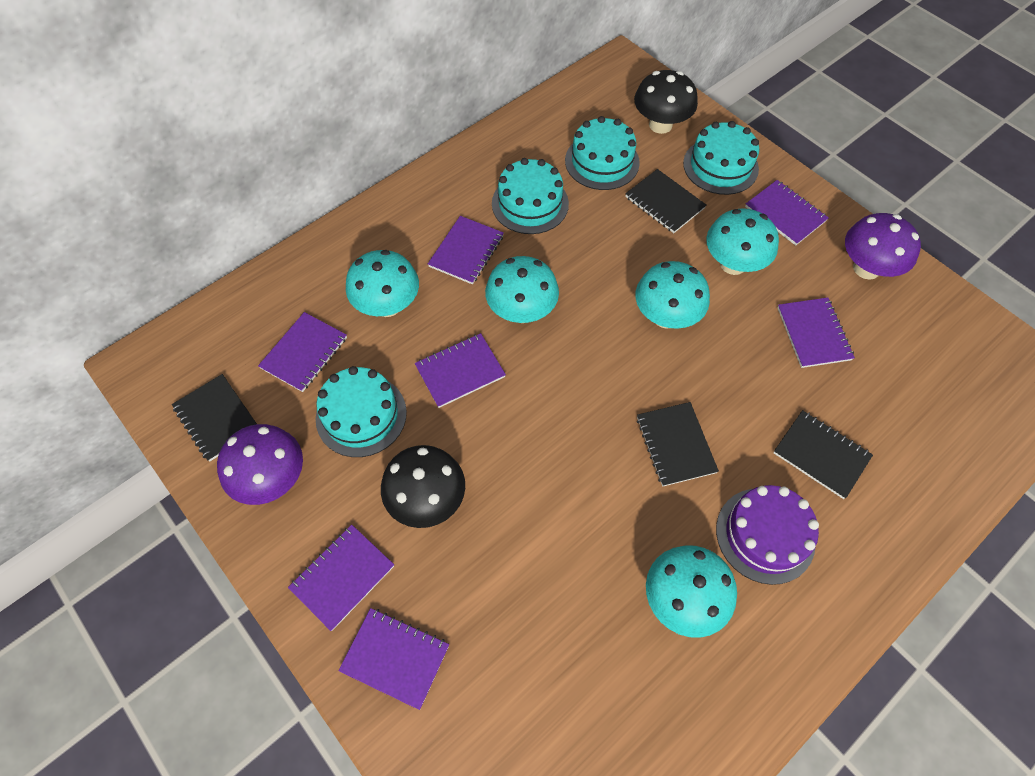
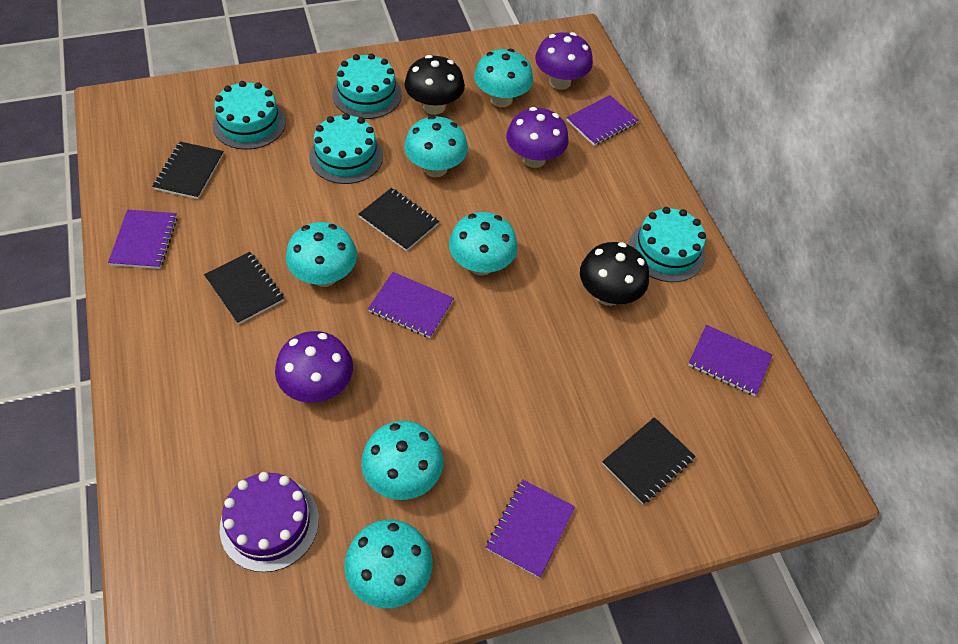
purple mushroom: 2 -> 3
purple notebook: 7 -> 5
turquoise mushroom: 5 -> 6

